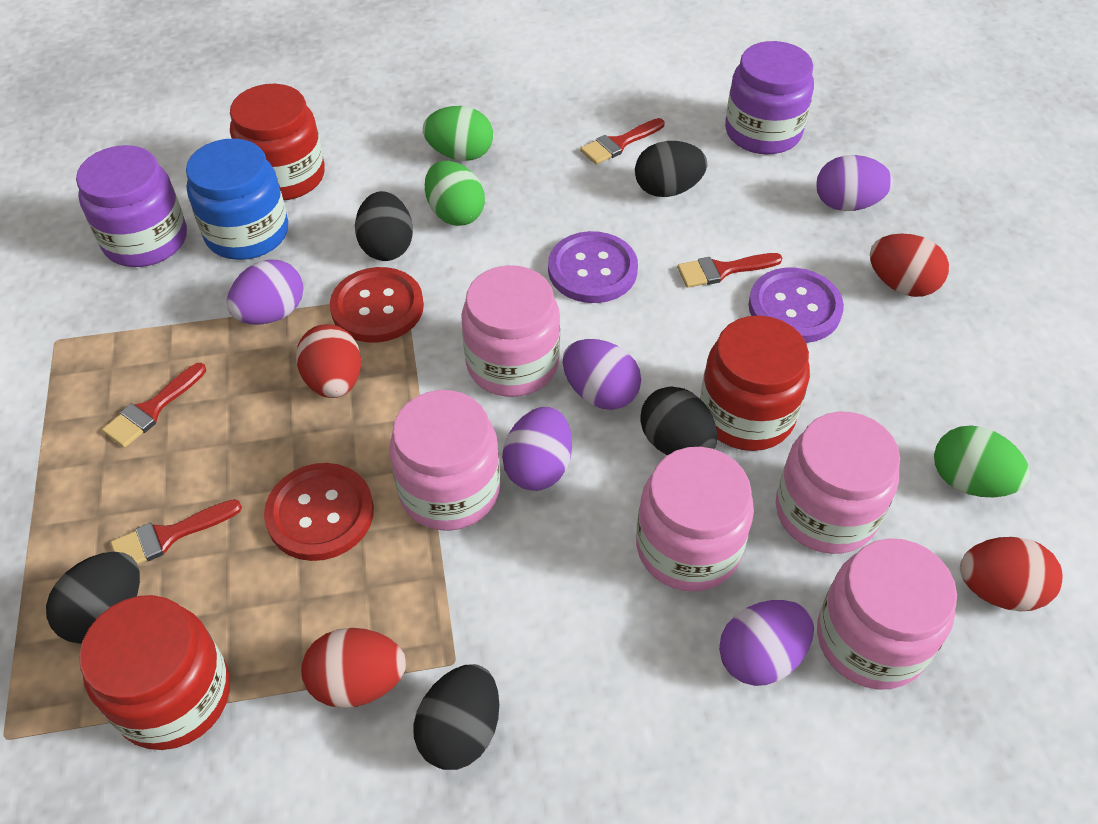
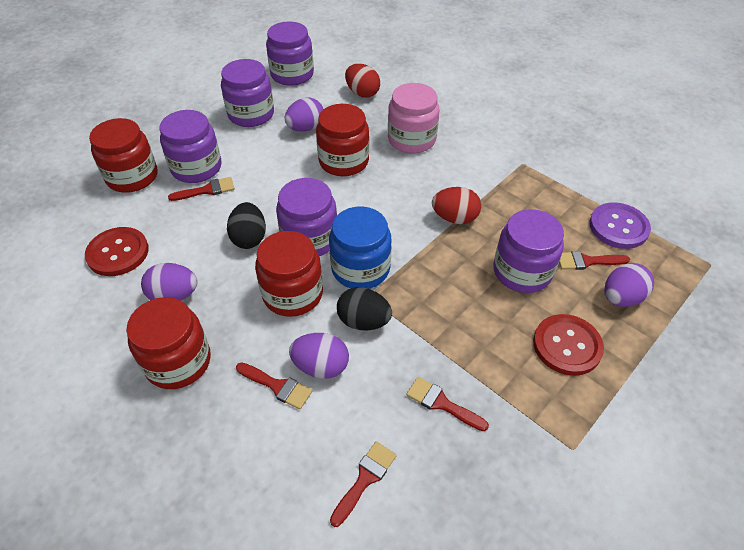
black egg: 5 -> 2
green egg: 3 -> 0
pink jar: 5 -> 1
purple button: 2 -> 1
purple egg: 5 -> 4
purple jar: 2 -> 5
red brush: 4 -> 5
red egg: 4 -> 2
red jar: 3 -> 4

